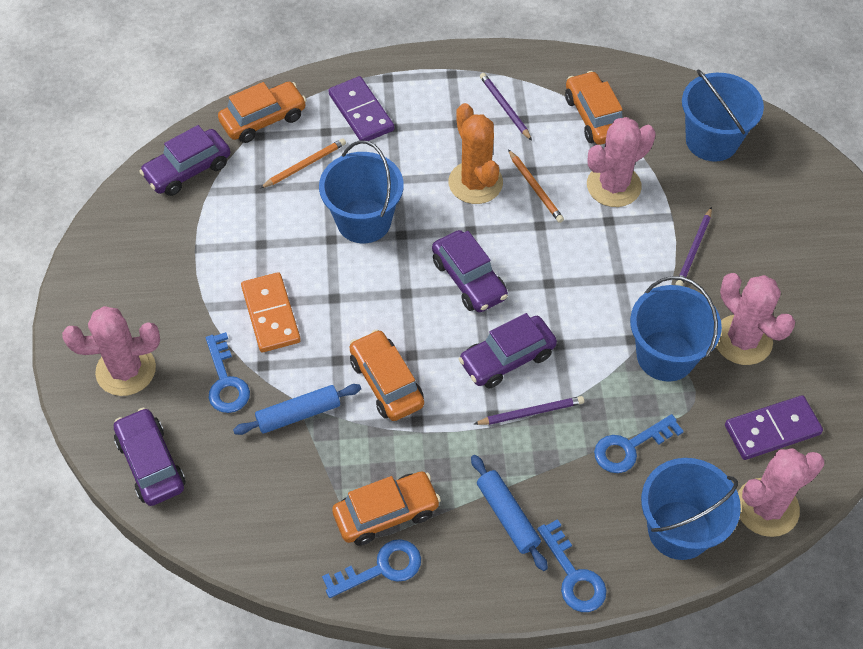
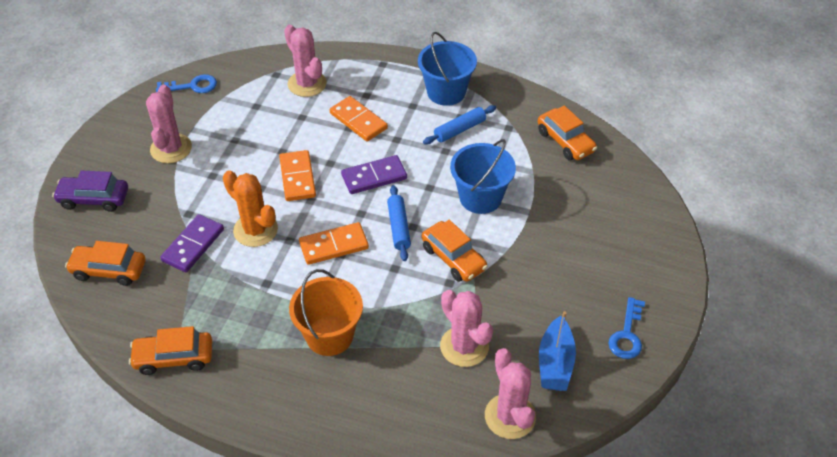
blue boat: 0 -> 1
blue bucket: 4 -> 2
blue key: 4 -> 2
orange bucket: 0 -> 1
orange domino: 1 -> 3
orange pencil: 2 -> 0
purple car: 4 -> 1
purple pencil: 3 -> 0

